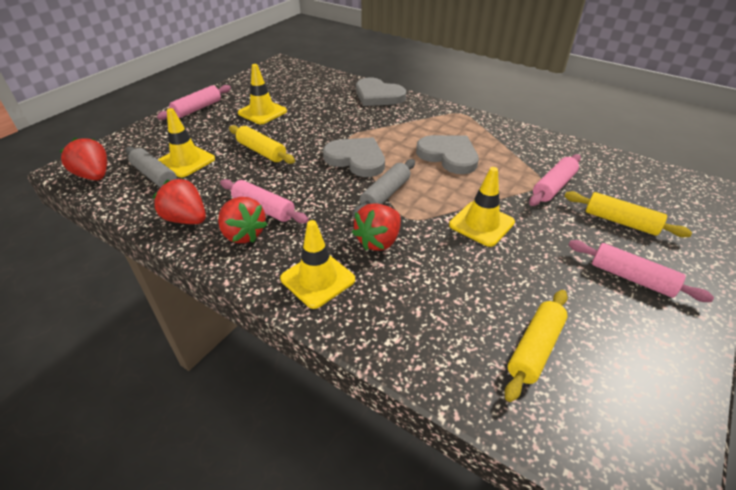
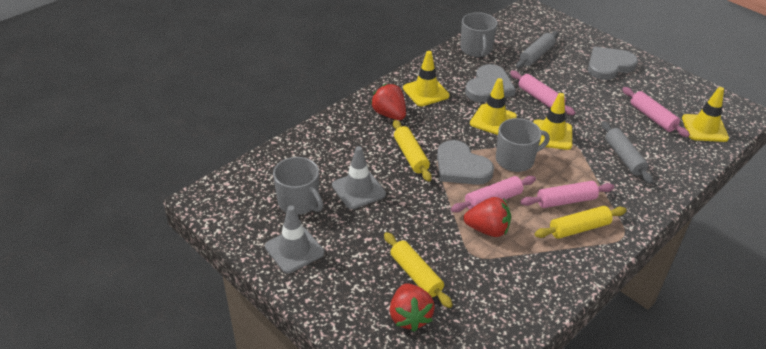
grey mug: 0 -> 3
grey traffic cone: 0 -> 2
red strawberry: 4 -> 3

